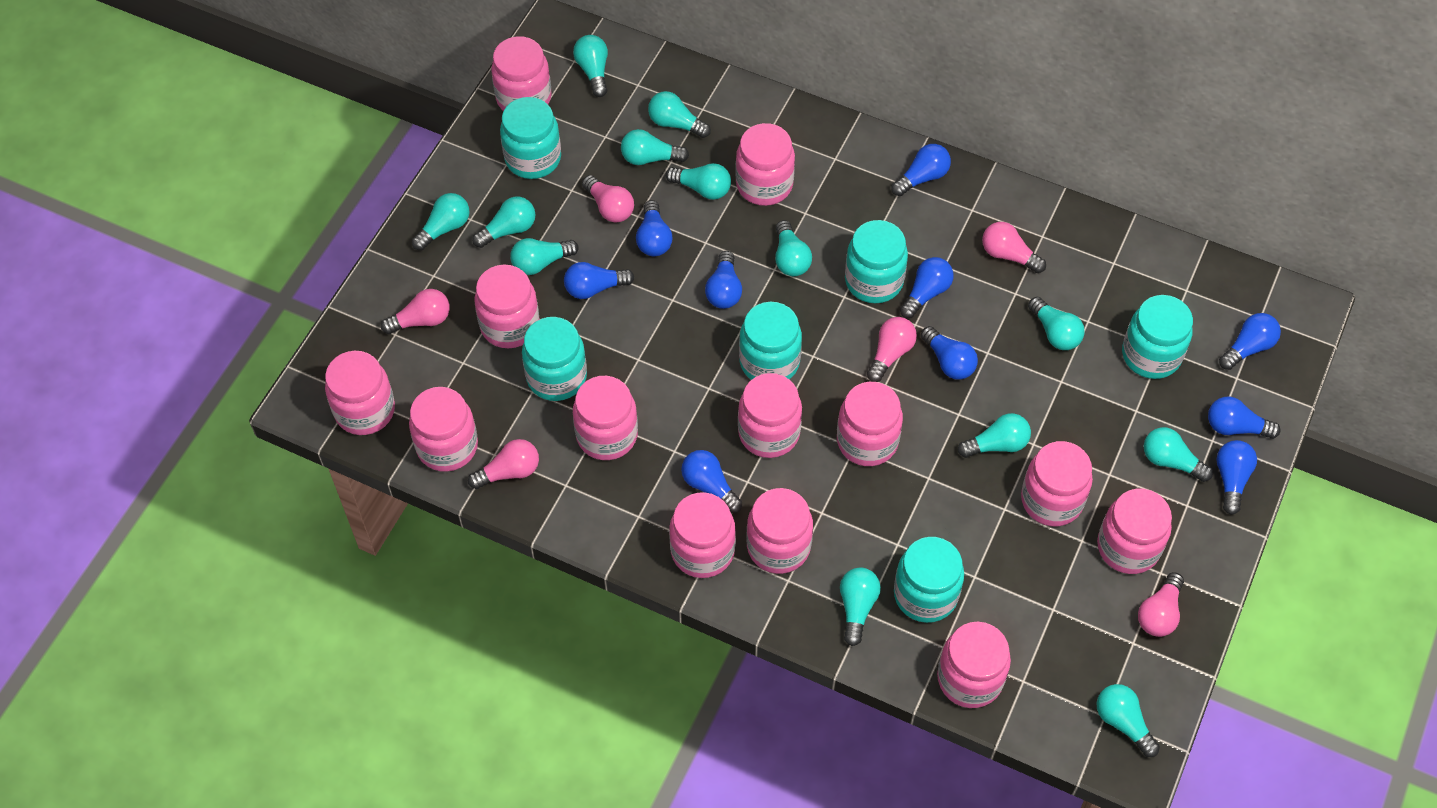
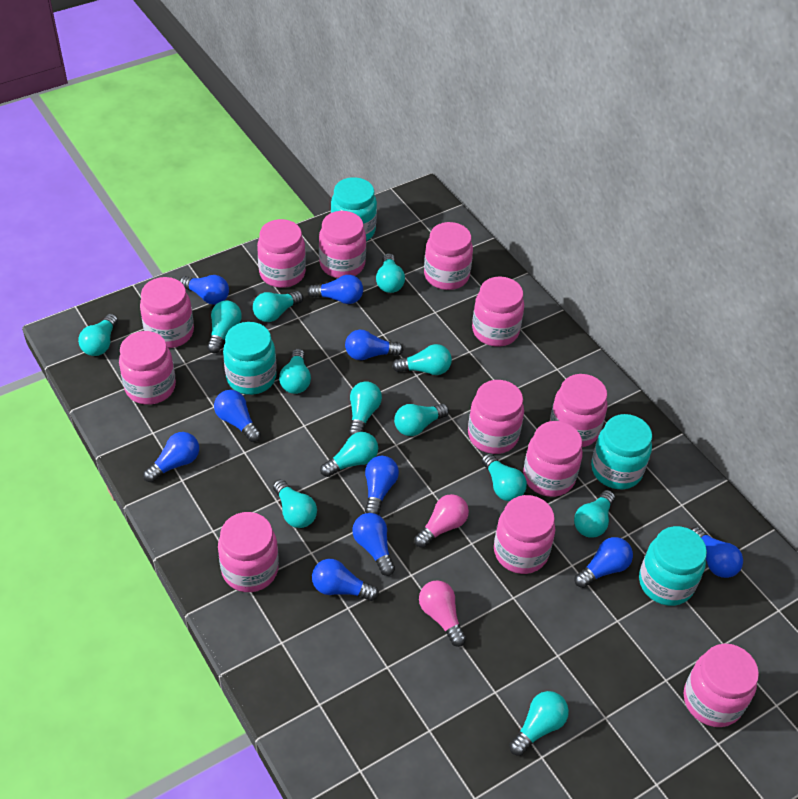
pink jar: 13 -> 12
pink light bulb: 6 -> 2
turquoise jar: 6 -> 4

